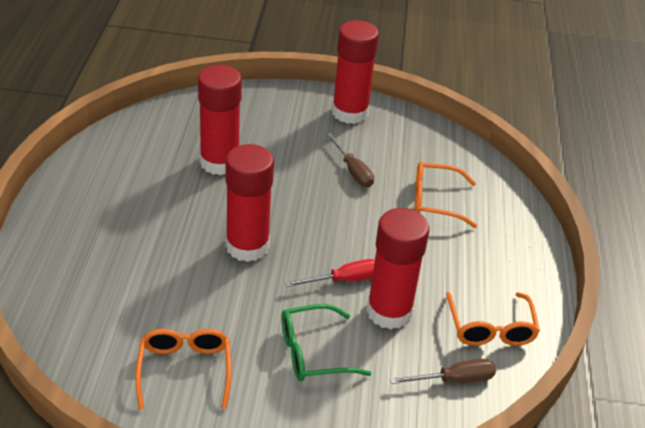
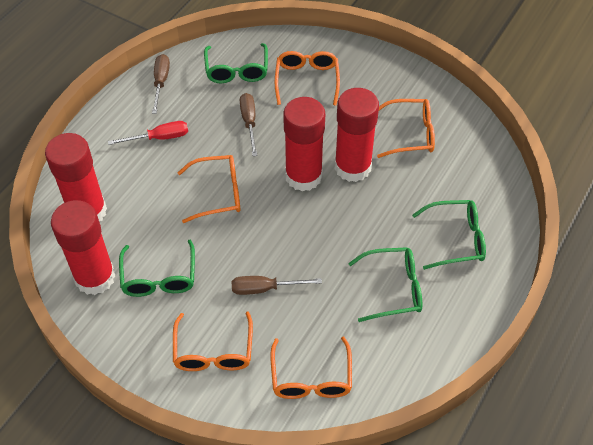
brown screwdriver: 2 -> 3
green glasses: 1 -> 4
orange glasses: 3 -> 5

